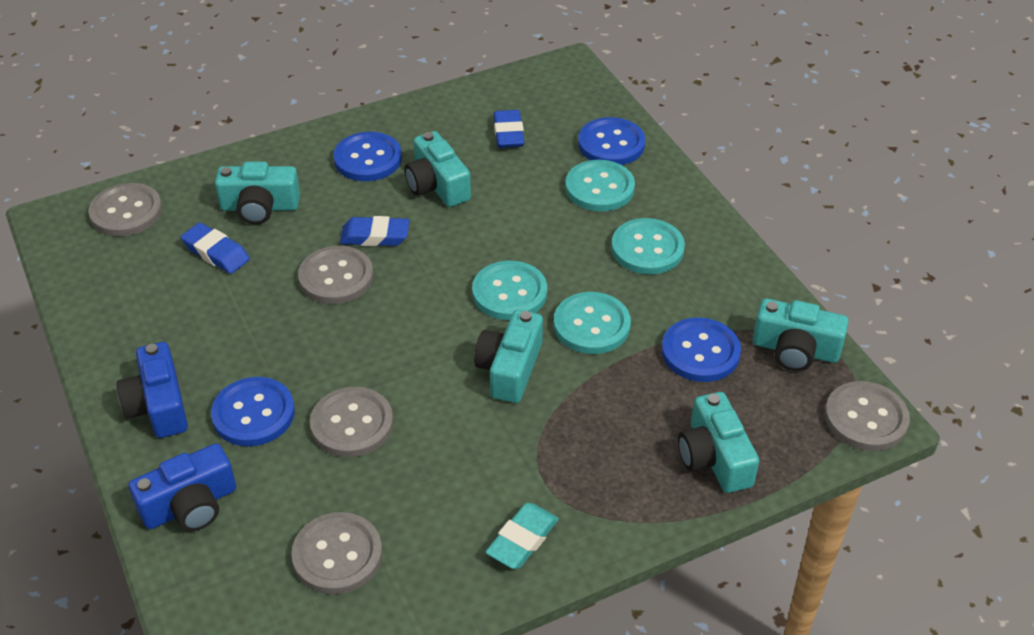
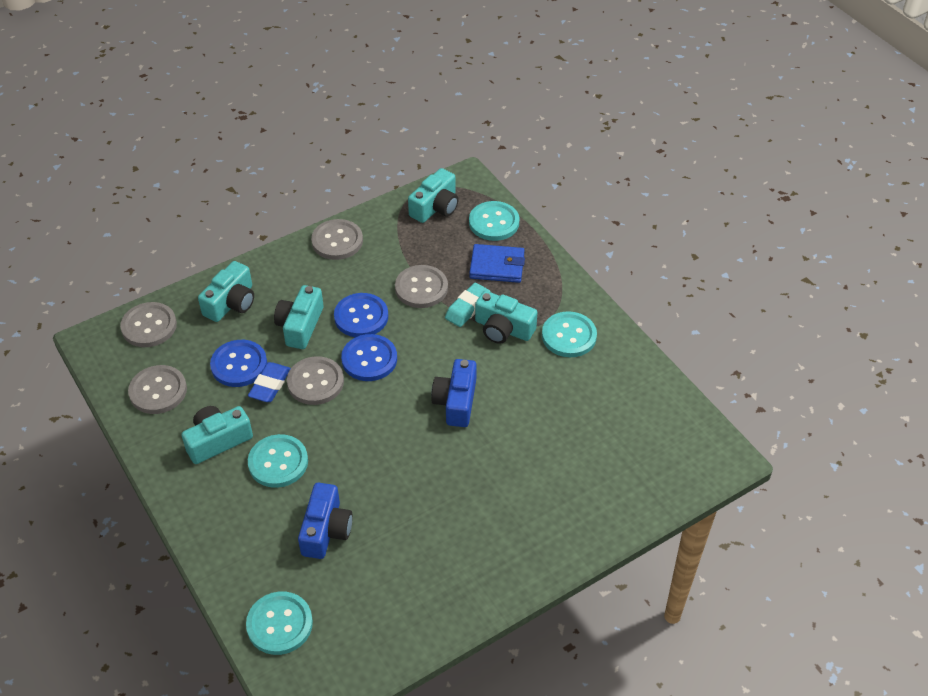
blue button: 4 -> 3
blue eraser: 3 -> 1
blue wallet: 0 -> 1

